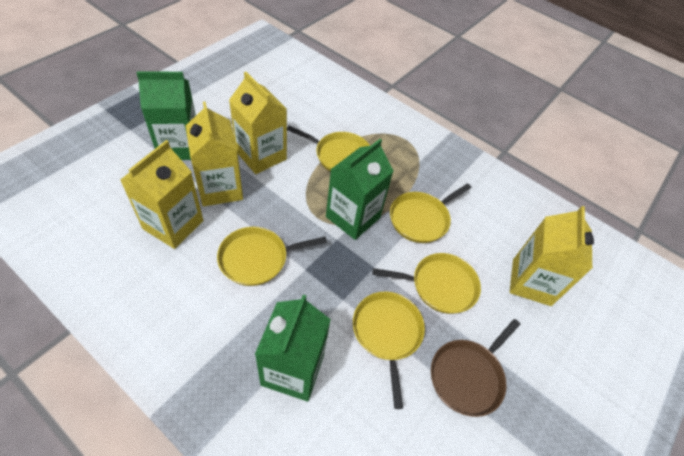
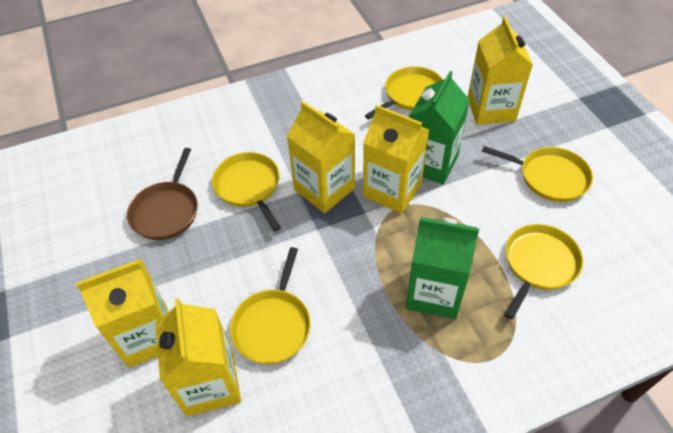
green carton: 3 -> 2
yellow carton: 4 -> 5

